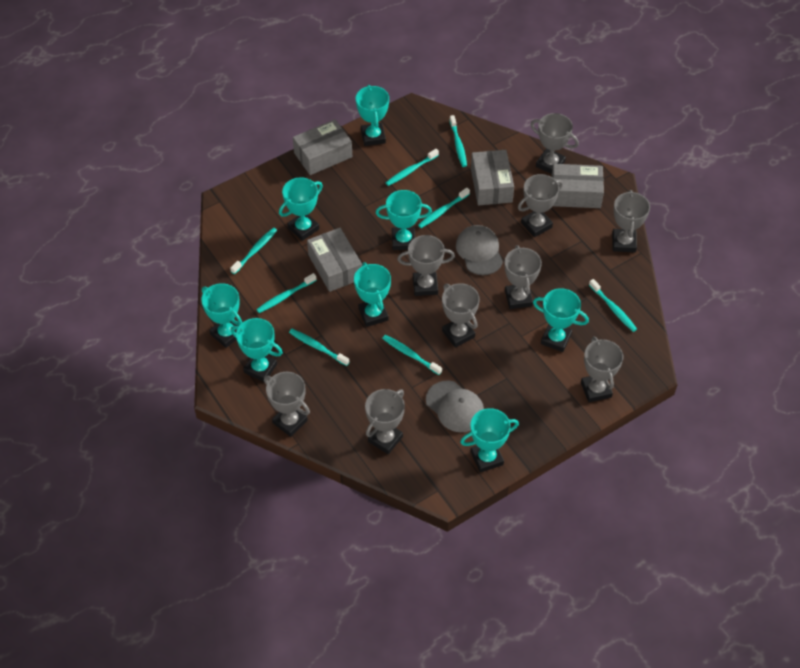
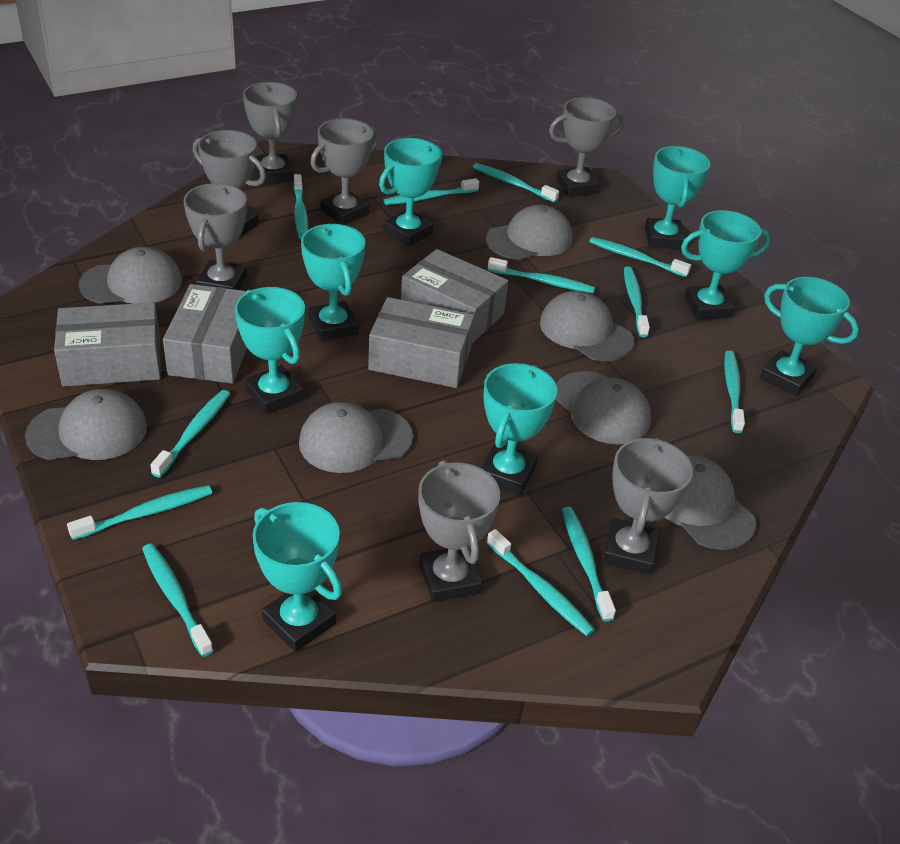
grey cap: 2 -> 7
grey trophy: 9 -> 7
turquoise toothbrush: 8 -> 12

